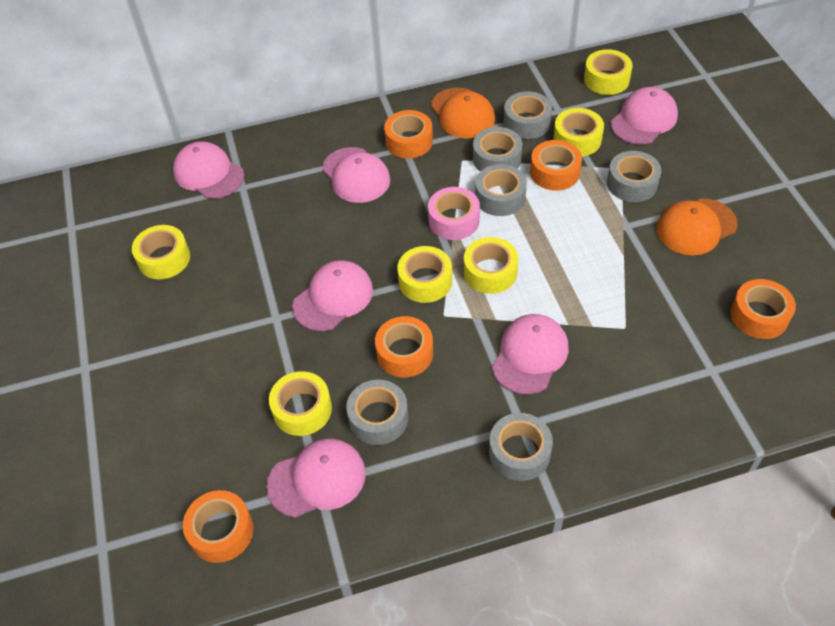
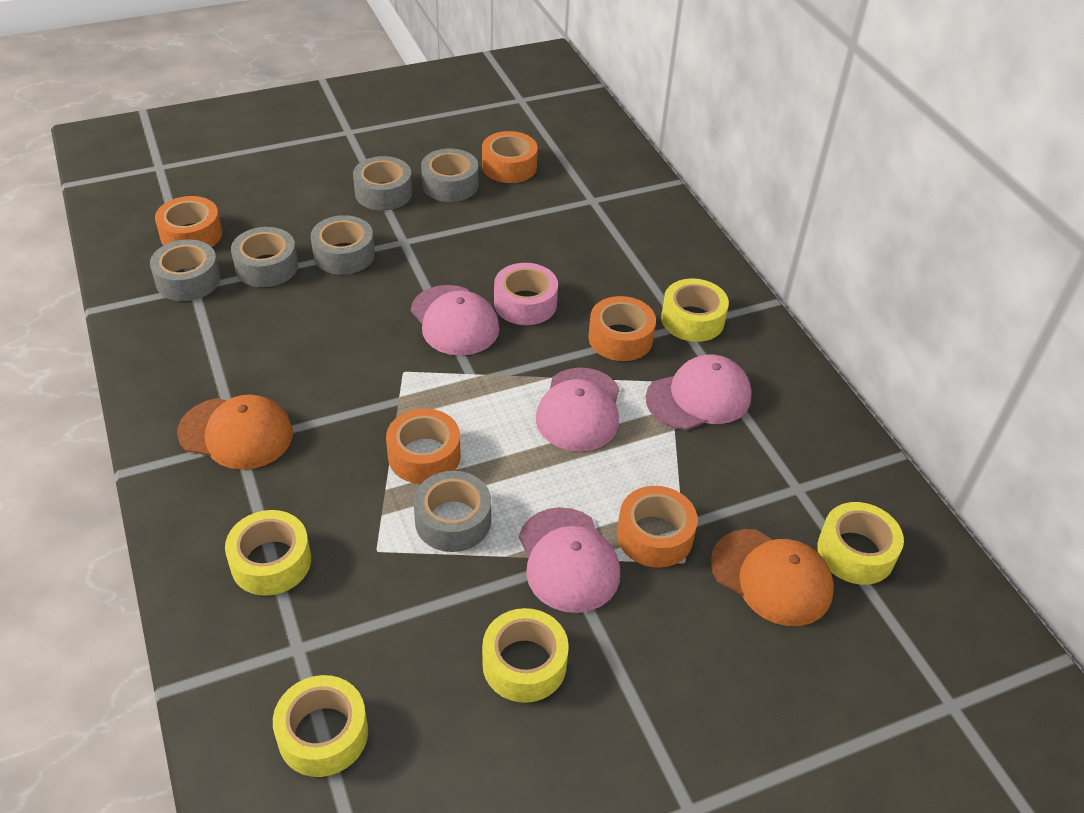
pink cap: 6 -> 4
yellow tape: 6 -> 5

